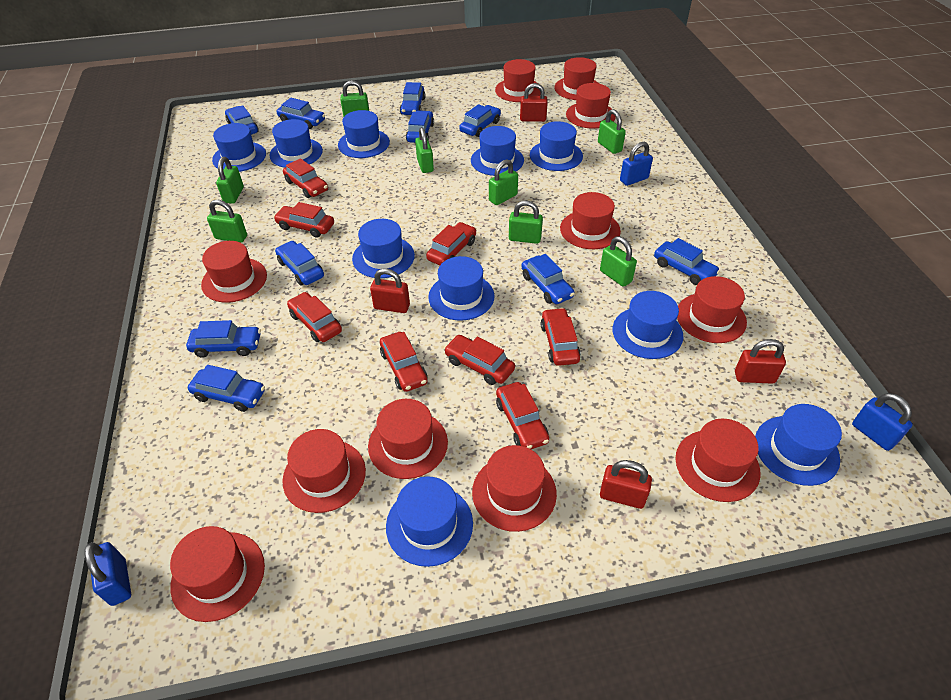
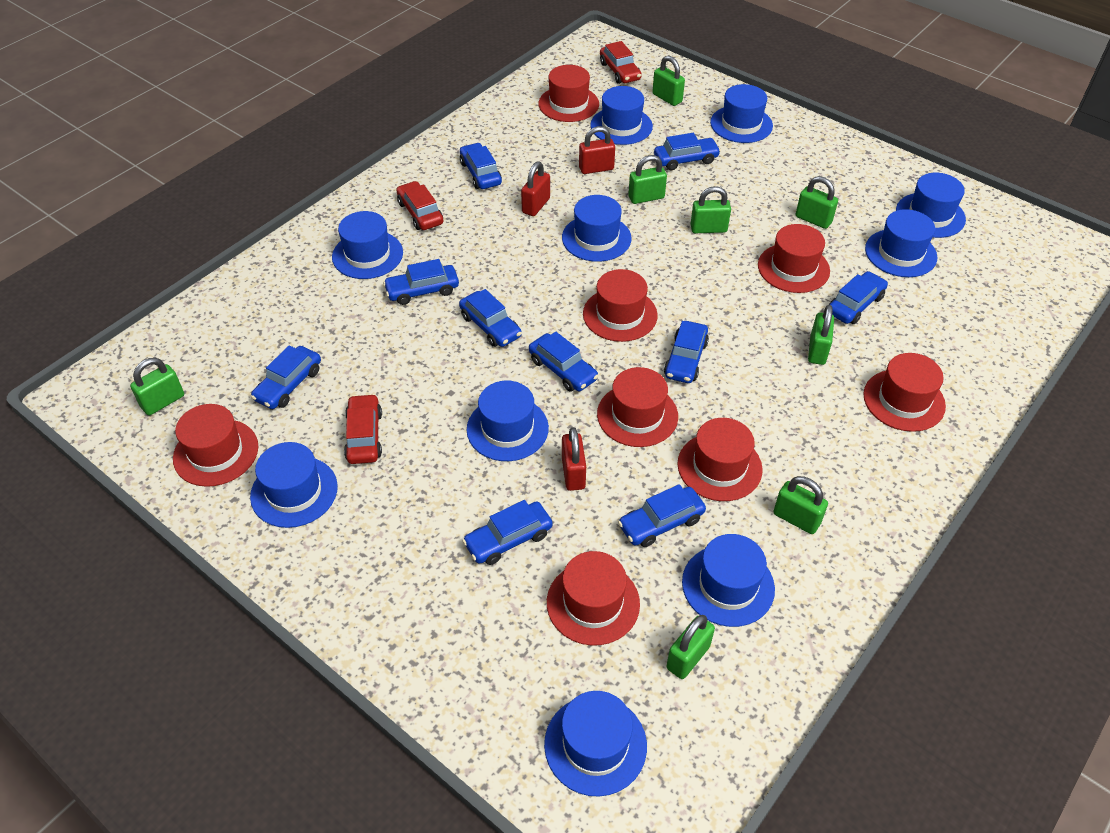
blue padlock: 3 -> 0
red car: 8 -> 3
red hat: 11 -> 8
red padlock: 4 -> 3

